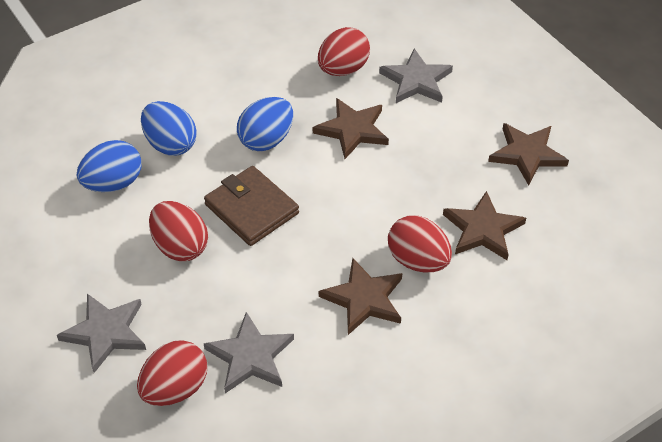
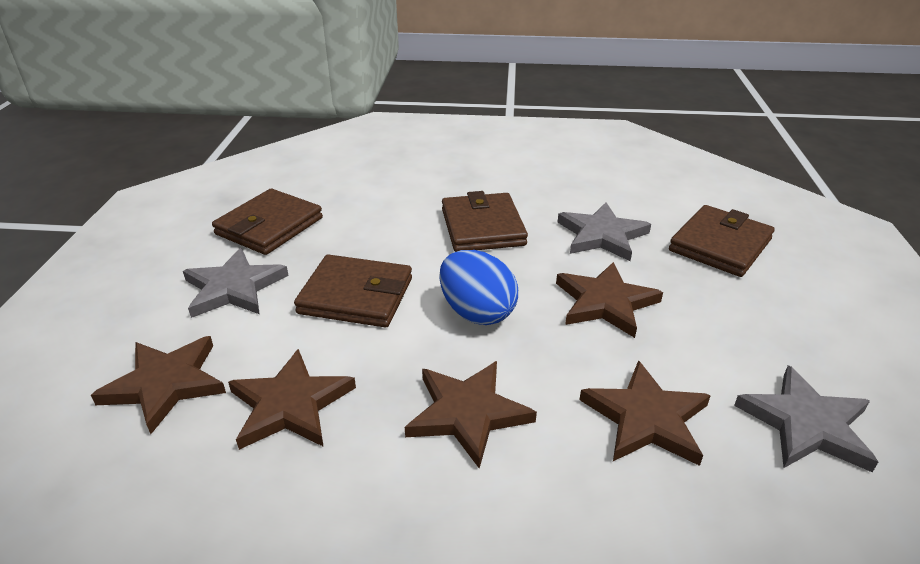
blue egg: 3 -> 1
brown star: 4 -> 5
brown wallet: 1 -> 4
red egg: 4 -> 0

